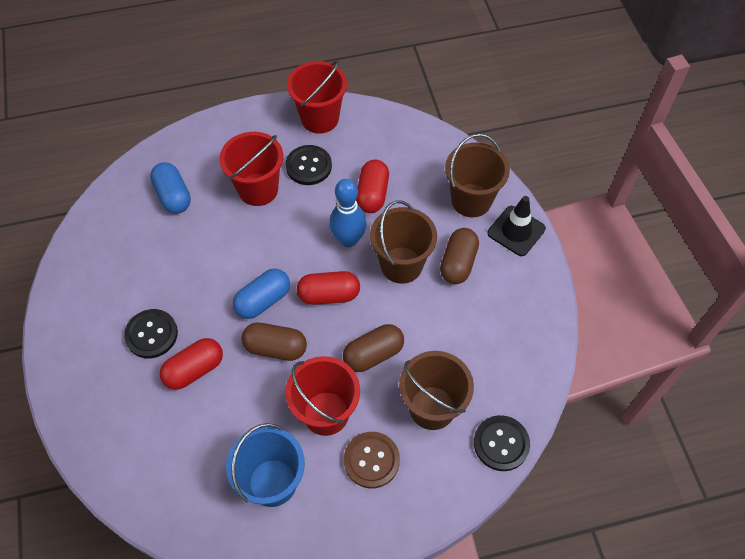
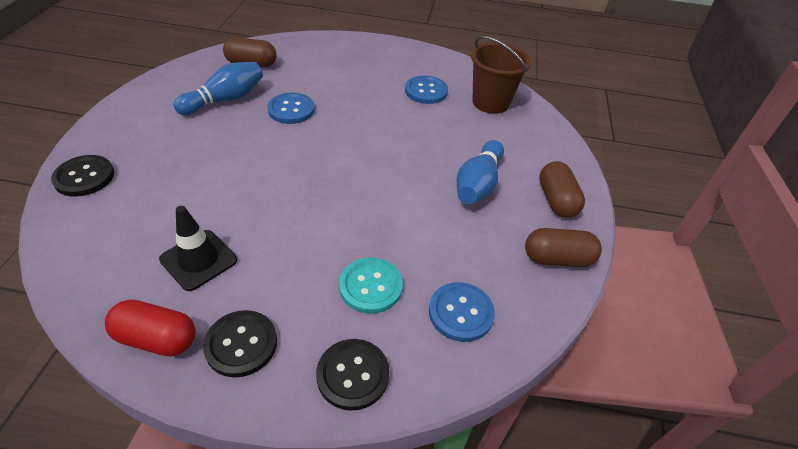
blue bowling pin: 1 -> 2
blue bucket: 1 -> 0
blue button: 0 -> 3
blue capsule: 2 -> 0
brown bucket: 3 -> 1
brown button: 1 -> 0
red bucket: 3 -> 0
red capsule: 3 -> 1
turquoise button: 0 -> 1

